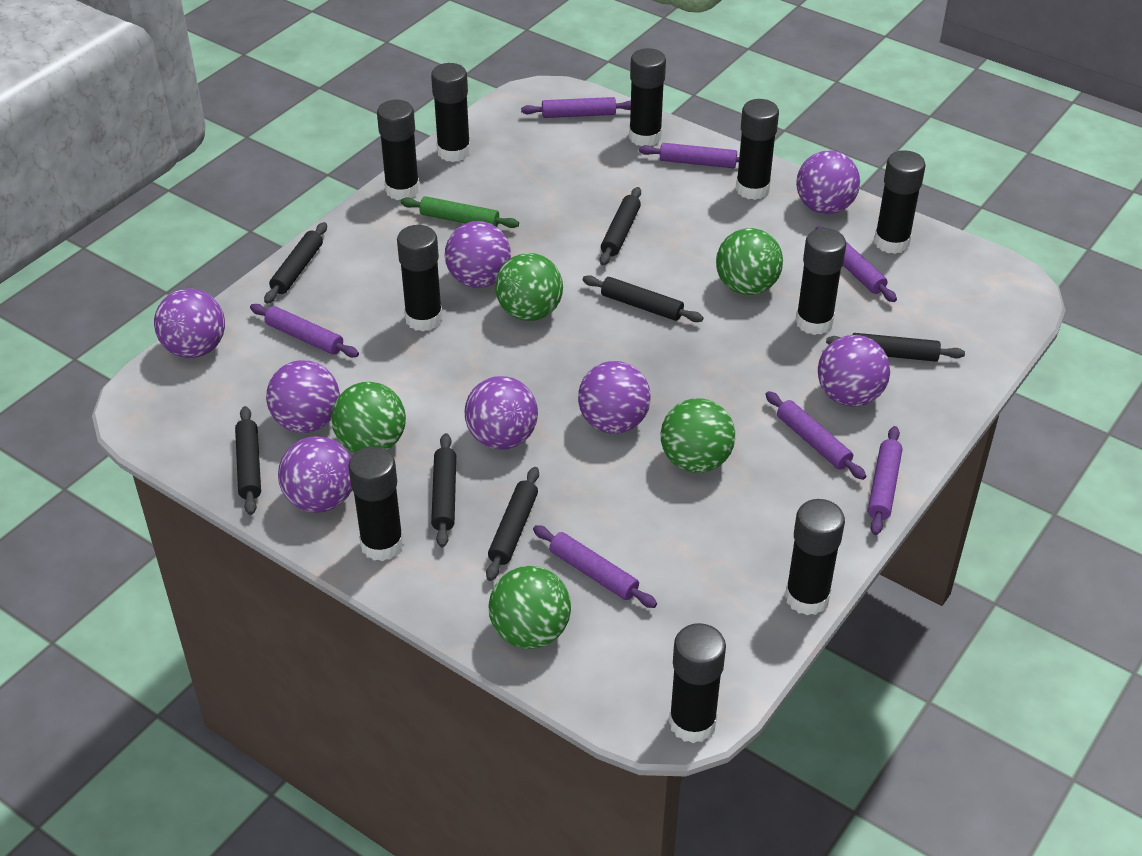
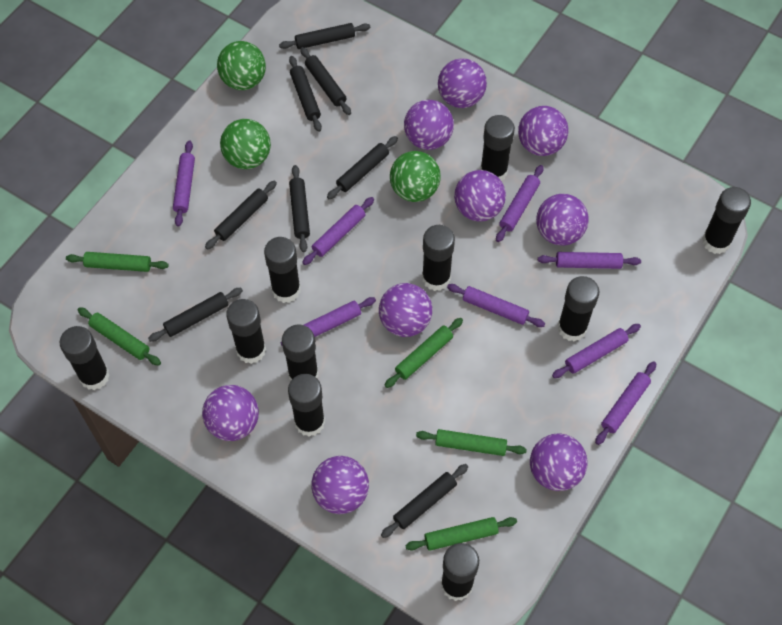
black rolling pin: 7 -> 8
green ball: 5 -> 3
green rolling pin: 1 -> 5
purple ball: 8 -> 9
purple rolling pin: 7 -> 8

